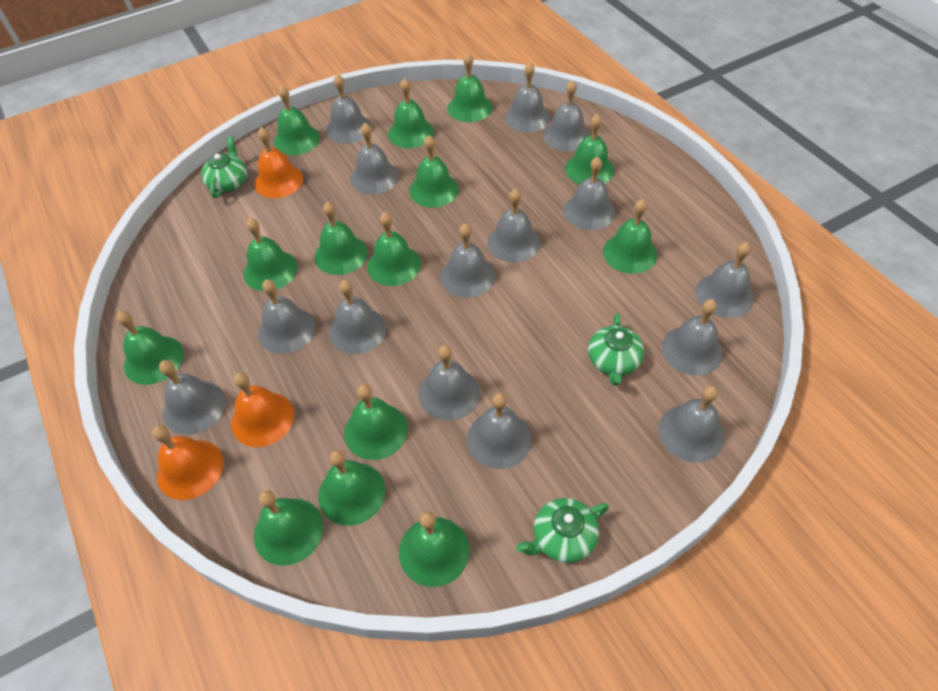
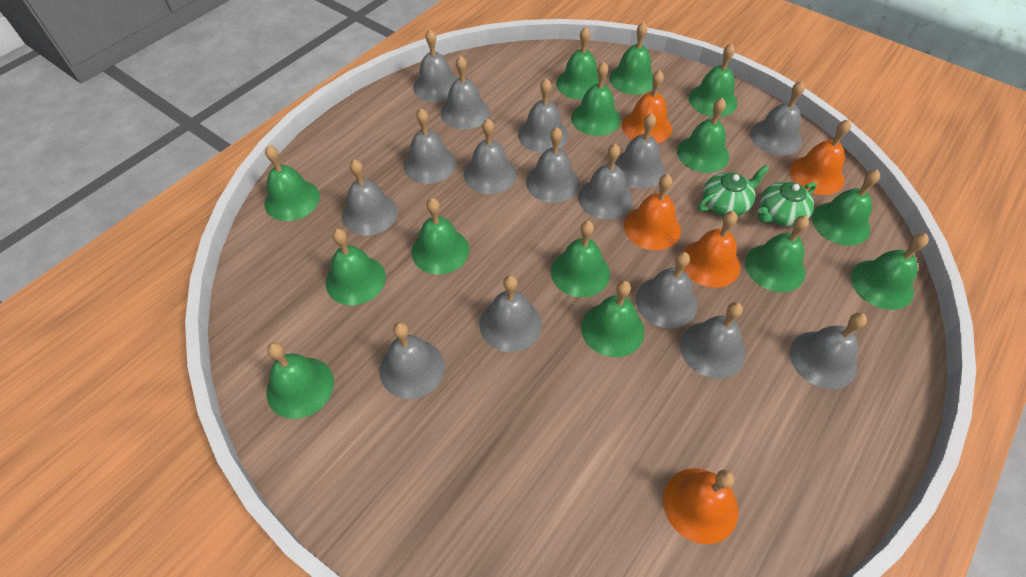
green teapot: 3 -> 2
orange bell: 3 -> 5

